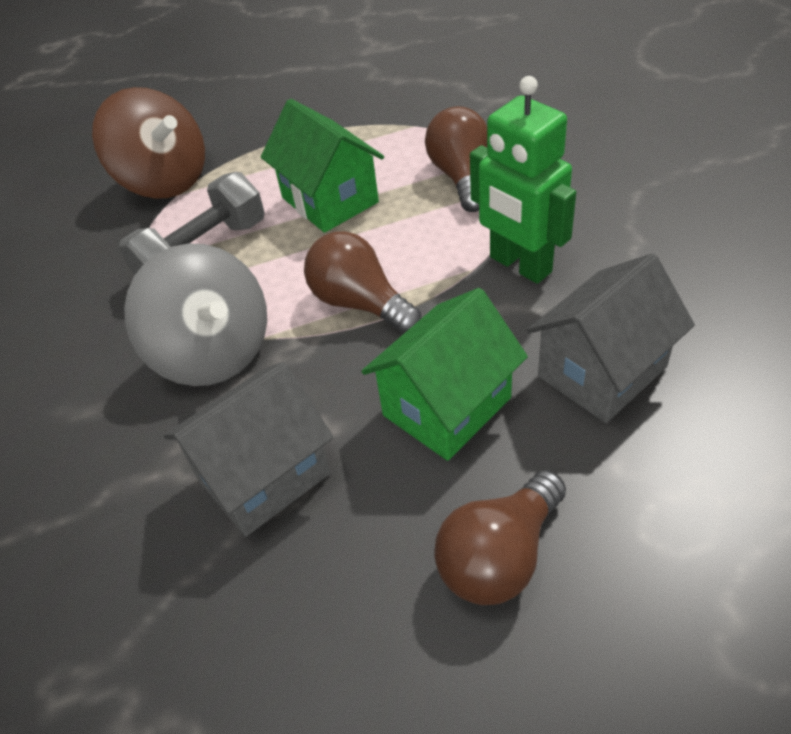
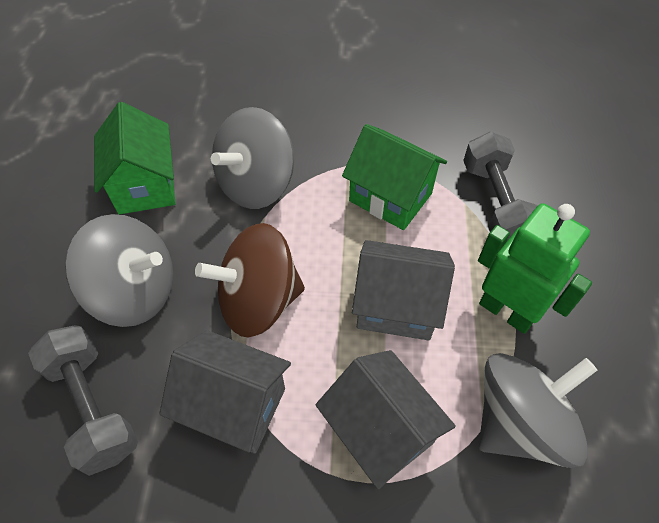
brown light bulb: 3 -> 0
grey dumbbell: 1 -> 2
grey house: 2 -> 3
grey spinning top: 1 -> 3

